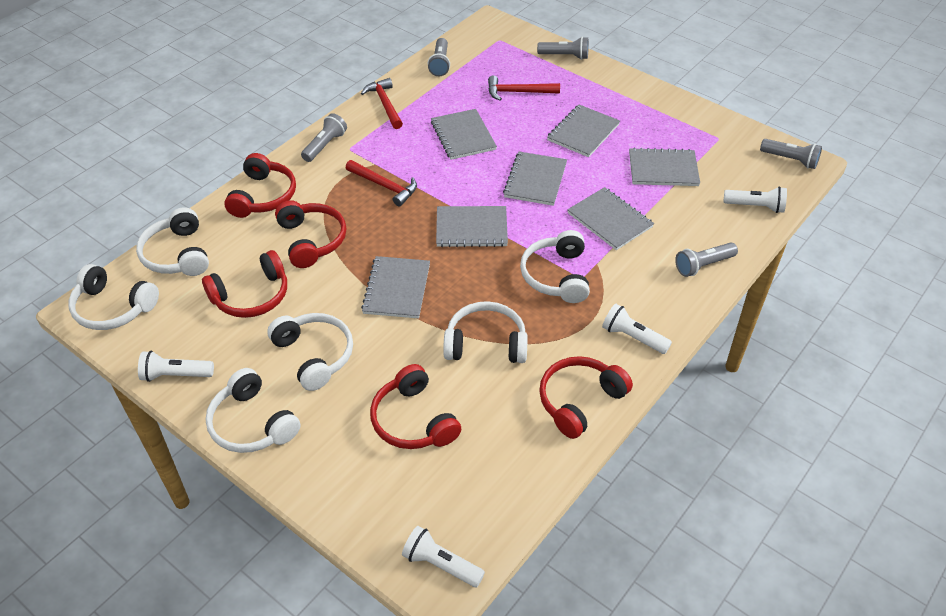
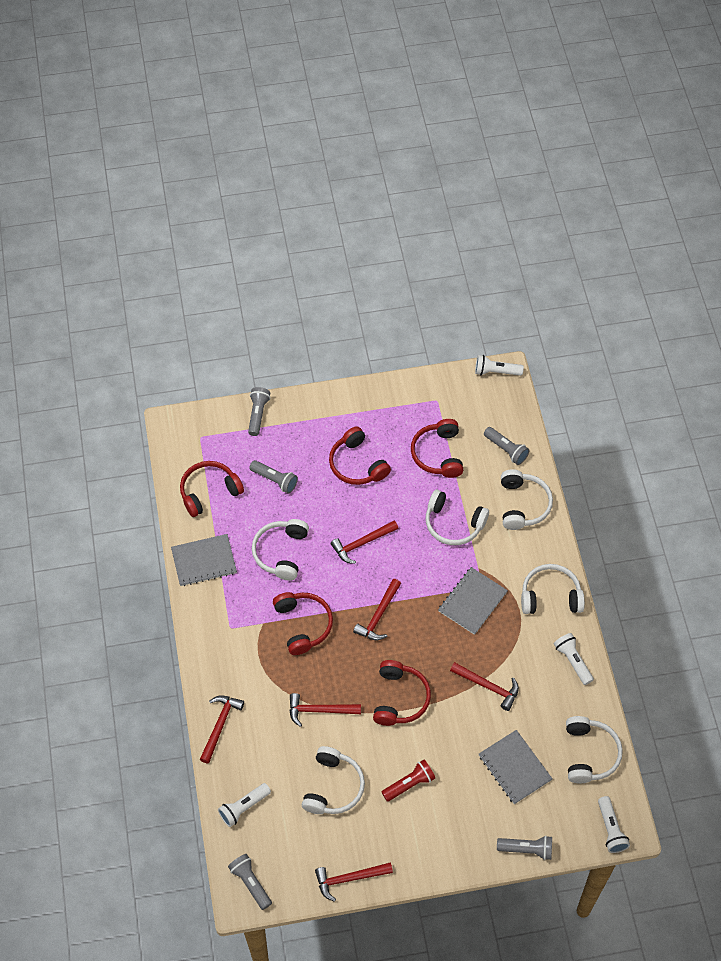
grey notebook: 7 -> 3
red flashlight: 0 -> 1
red hammer: 3 -> 6

